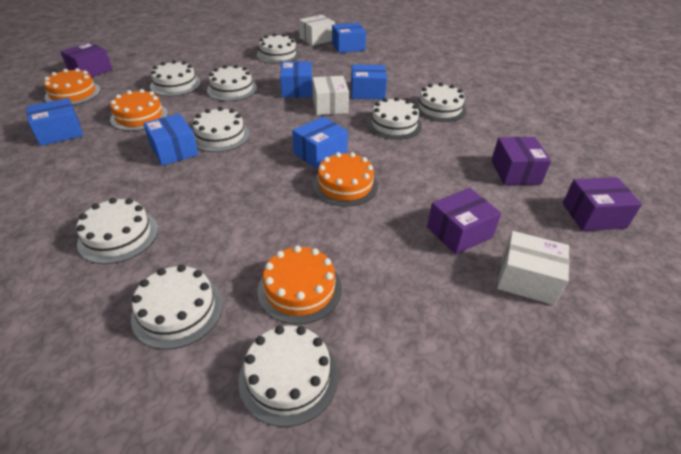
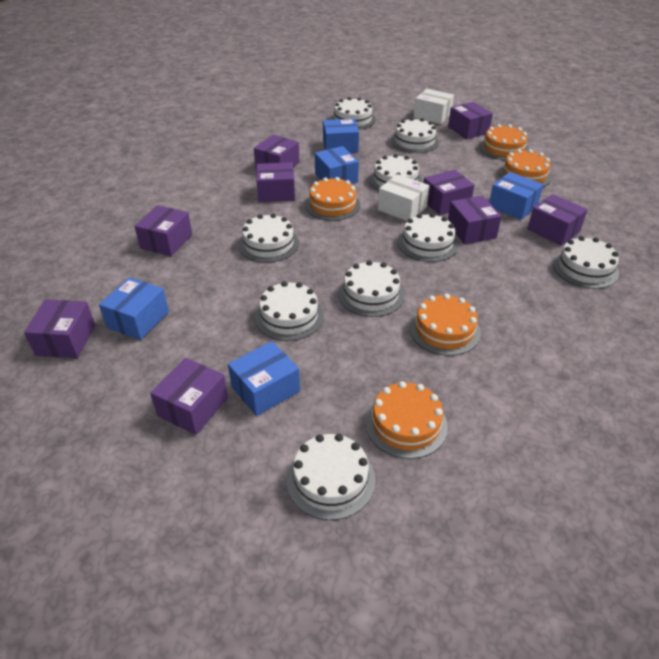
blue box: 6 -> 5
orange cake: 4 -> 5
purple box: 4 -> 9
white box: 3 -> 2

